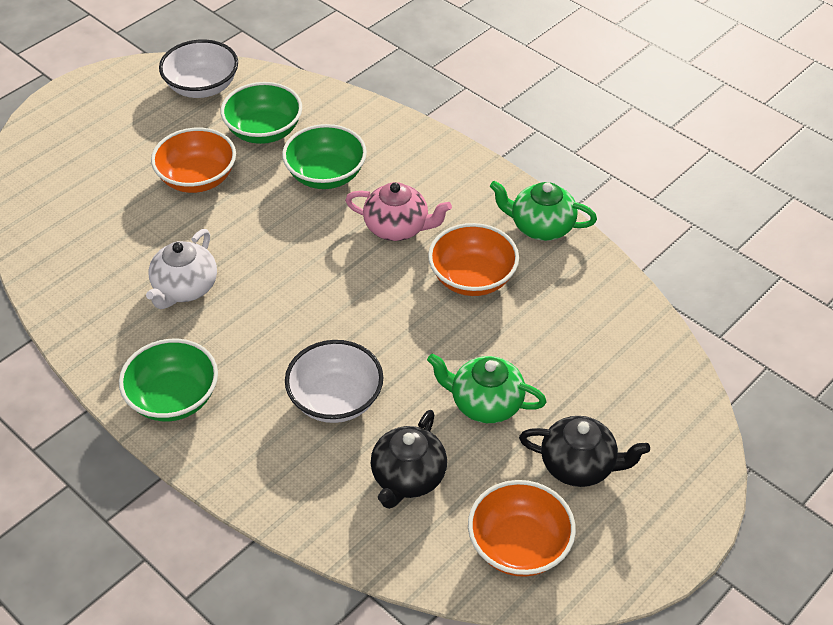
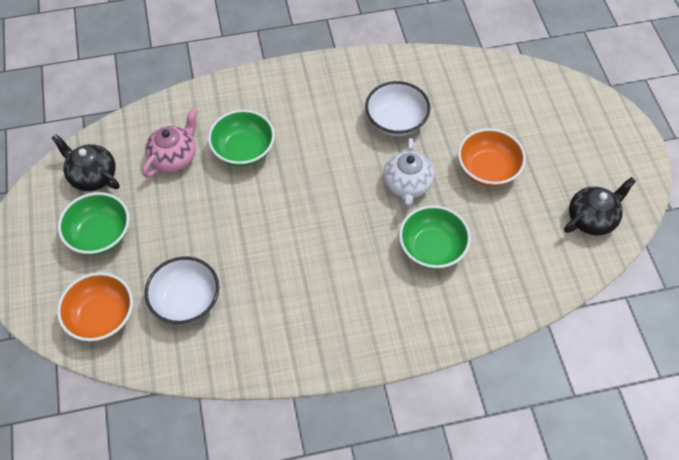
green teapot: 2 -> 0
orange bowl: 3 -> 2

